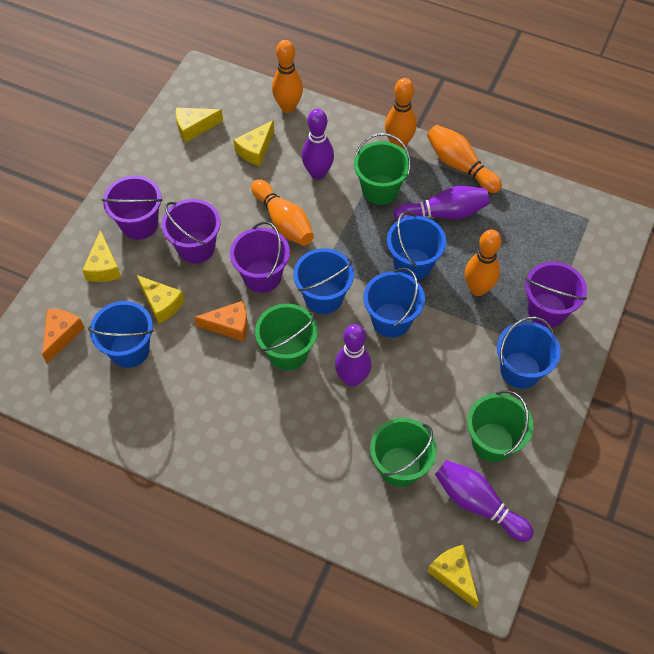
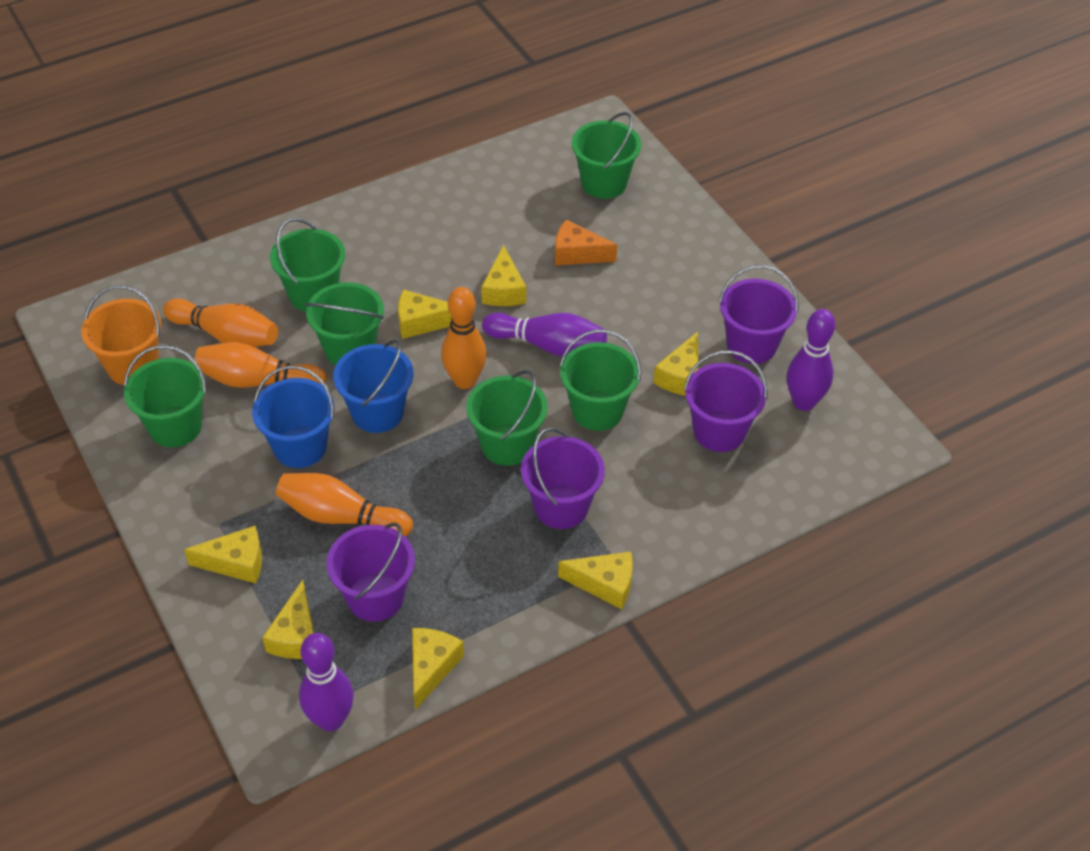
blue bucket: 5 -> 2
green bucket: 4 -> 6
orange bowling pin: 5 -> 4
orange bucket: 0 -> 1
orange cheese: 2 -> 1
purple bowling pin: 4 -> 3
yellow cheese: 5 -> 7

